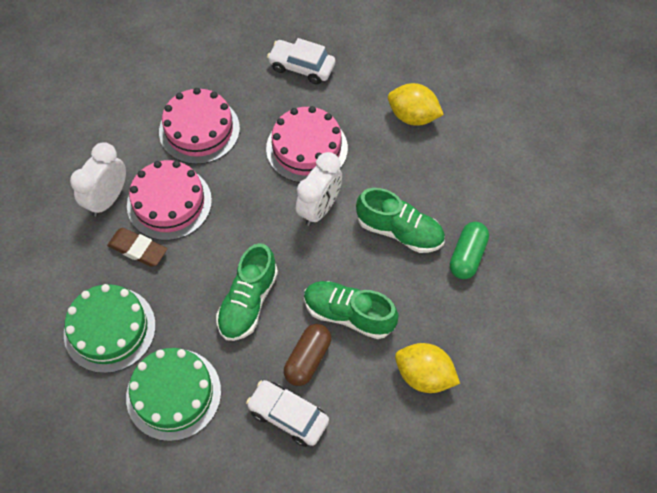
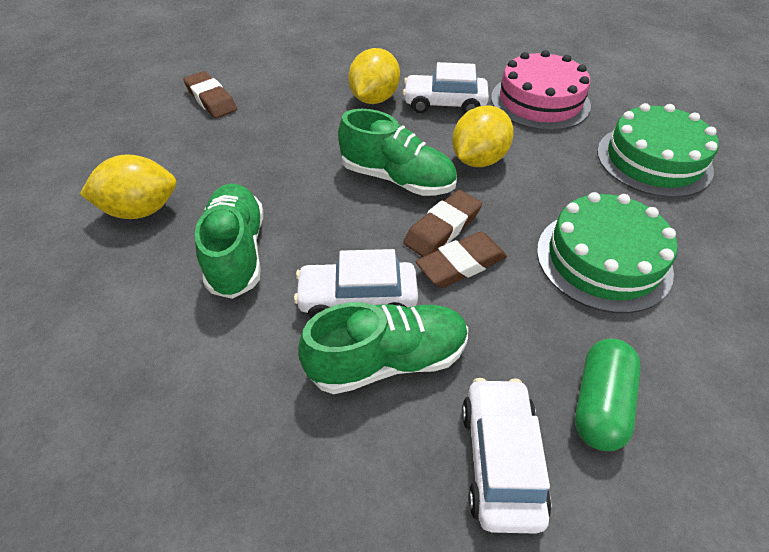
brown capsule: 1 -> 0
brown eraser: 1 -> 3
pink cake: 3 -> 1
white car: 2 -> 3
white clock: 2 -> 0
yellow lemon: 2 -> 3

